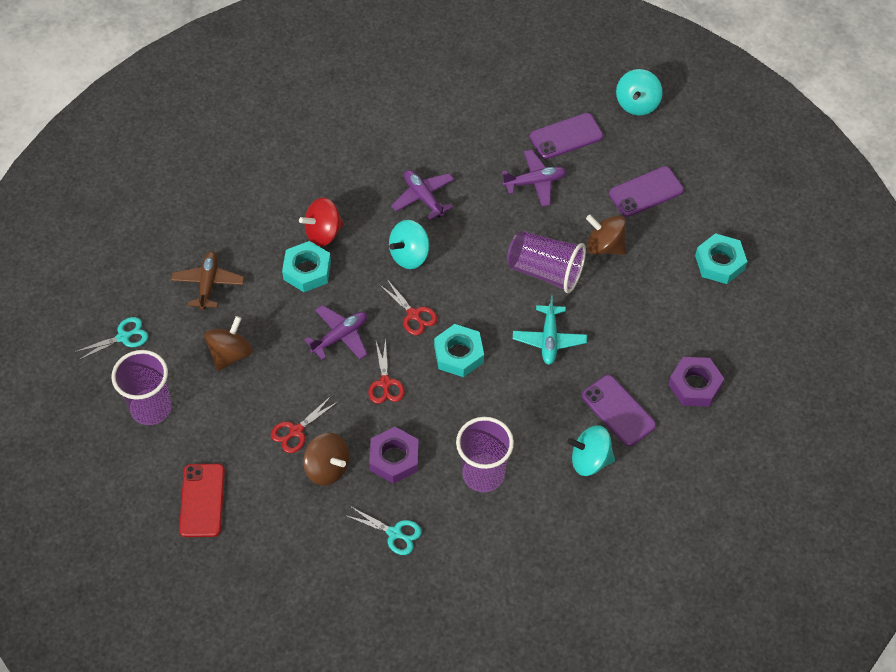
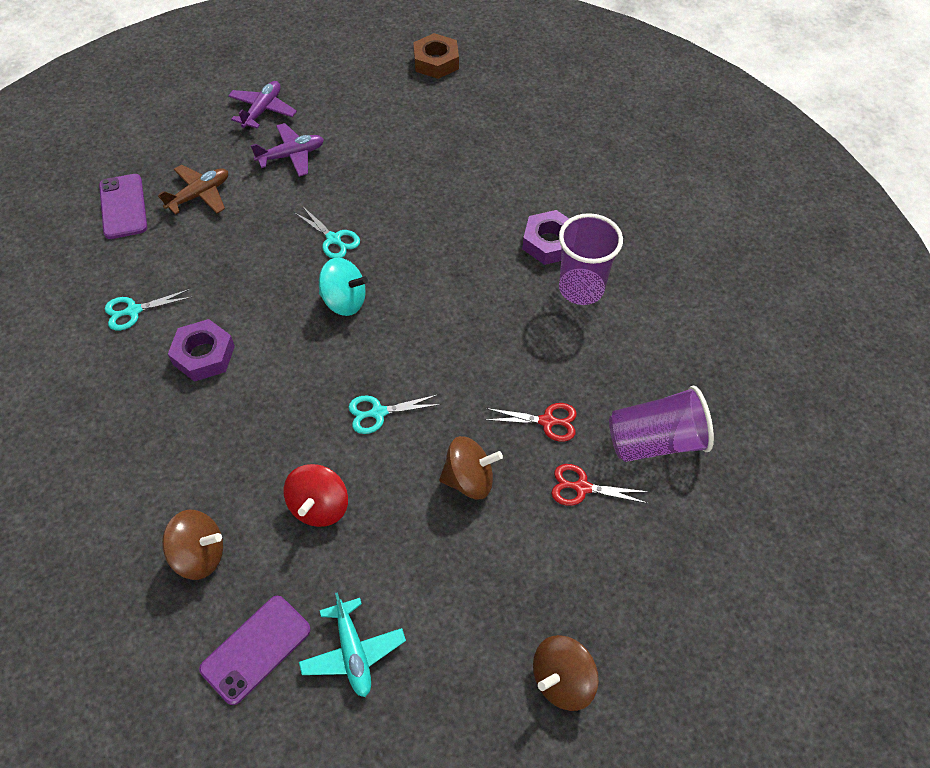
brown nut: 0 -> 1
purple cup: 3 -> 2
purple phone: 3 -> 2
purple plane: 3 -> 2
red phone: 1 -> 0
red scissors: 3 -> 2
turquoise nut: 3 -> 0
turquoise scissors: 2 -> 3
turquoise spinning top: 3 -> 1

